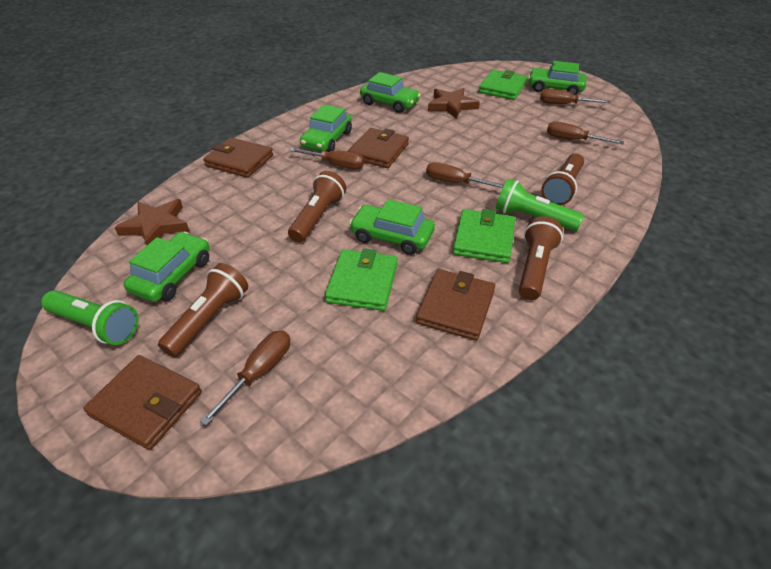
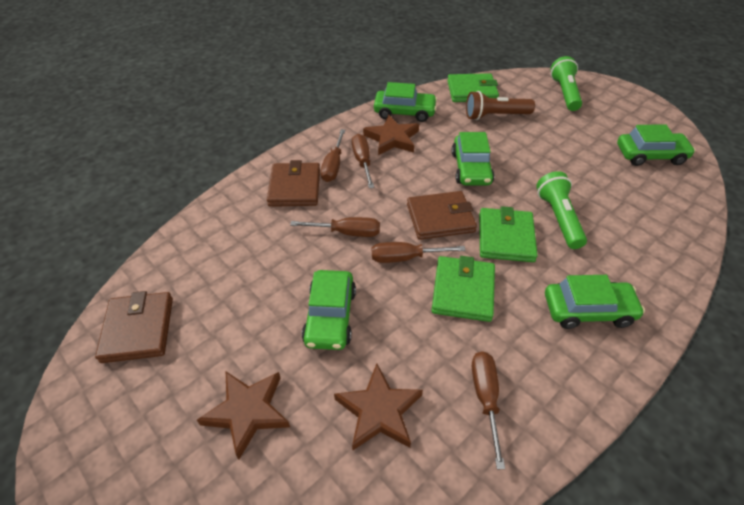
brown flashlight: 4 -> 1
brown star: 2 -> 3
brown wallet: 4 -> 3

